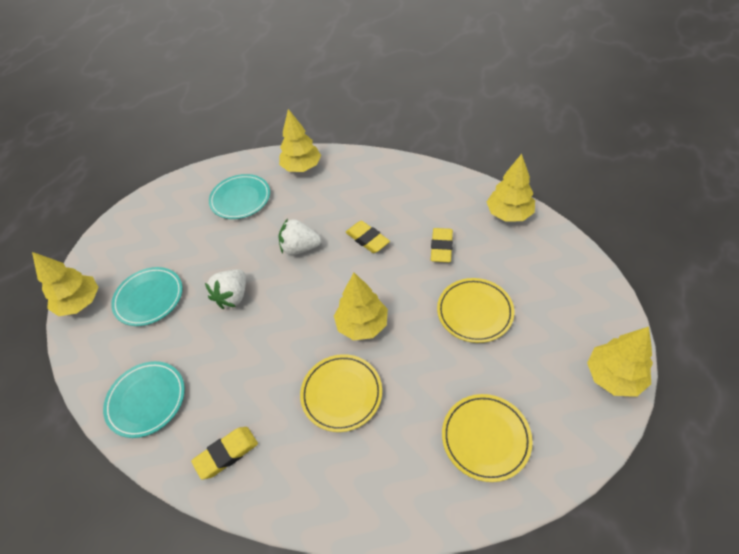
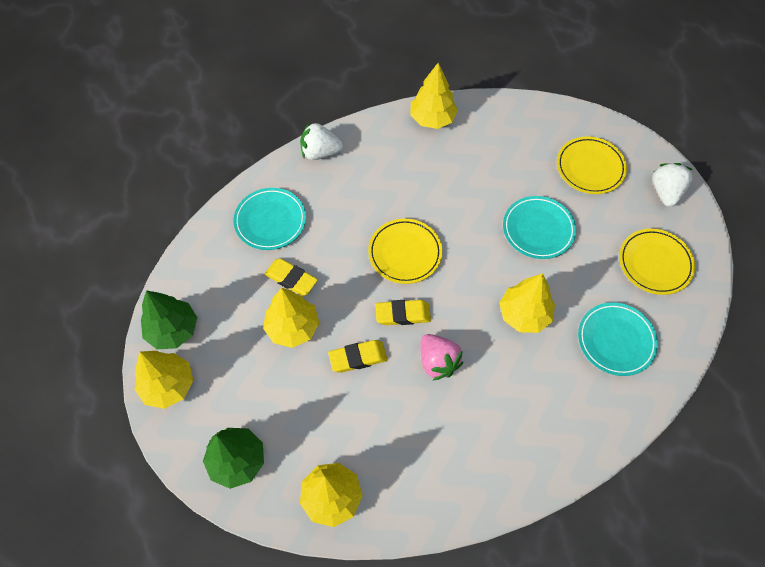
green tree: 0 -> 2
pink strawberry: 0 -> 1

